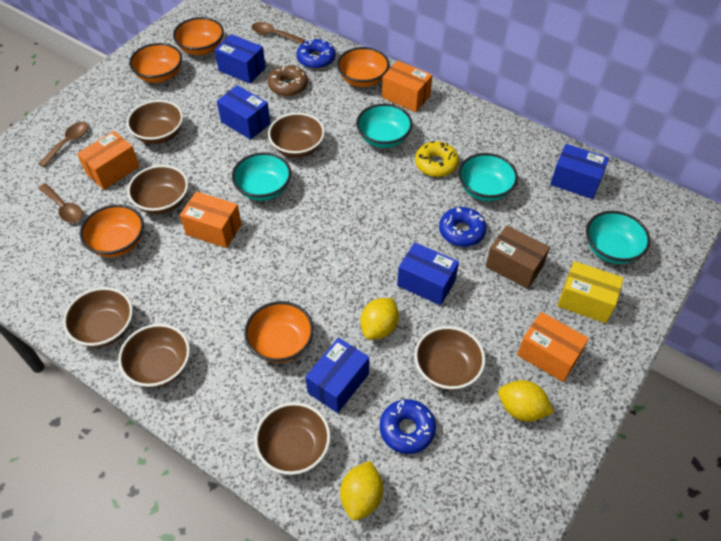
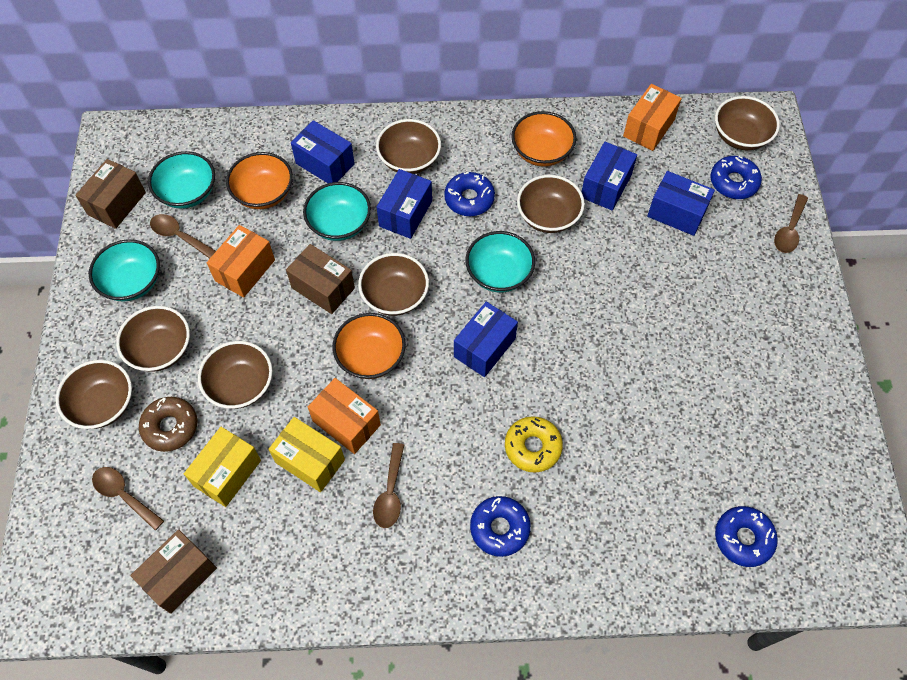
blue donut: 3 -> 4
brown box: 1 -> 3
brown spoon: 3 -> 4
orange bowl: 5 -> 3
orange box: 4 -> 3
yellow box: 1 -> 2
yellow lemon: 3 -> 0

